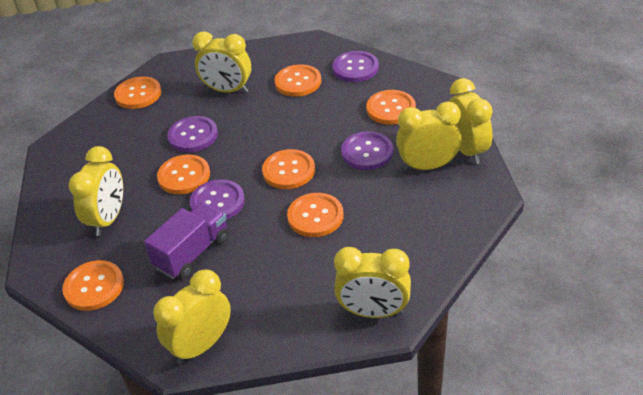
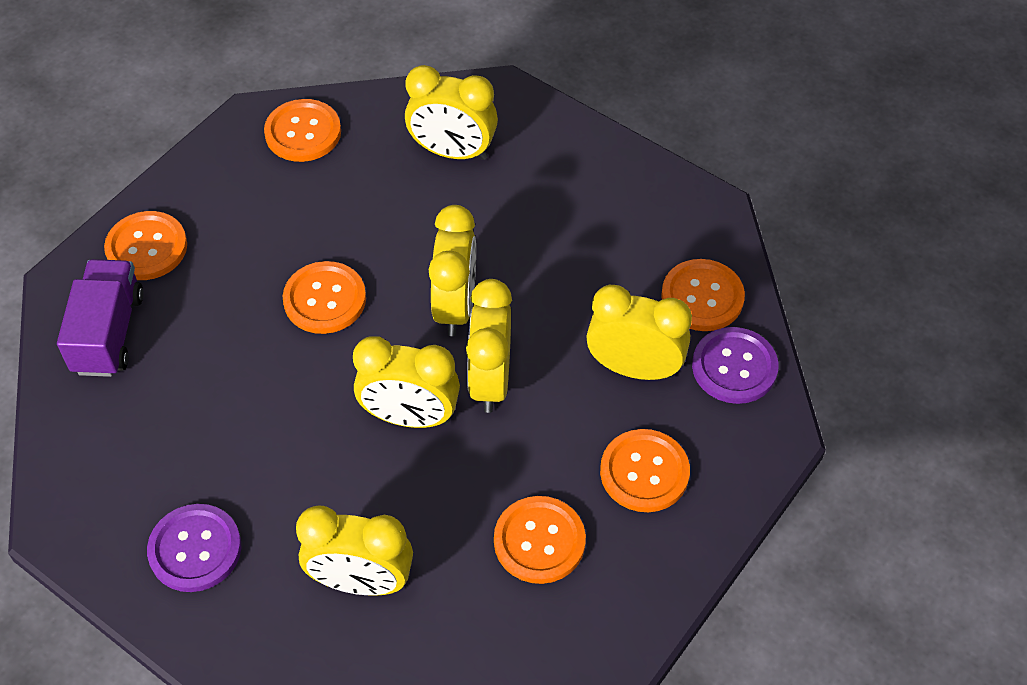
orange button: 7 -> 6
purple button: 4 -> 2

